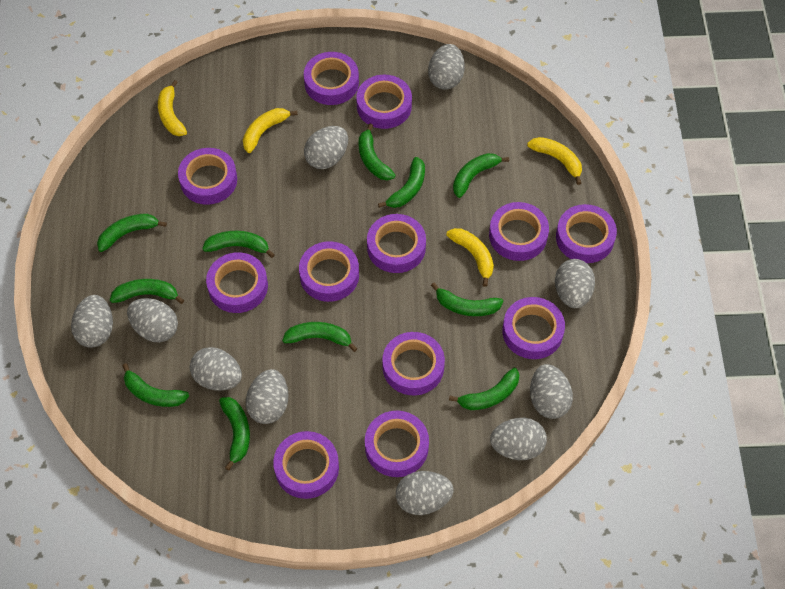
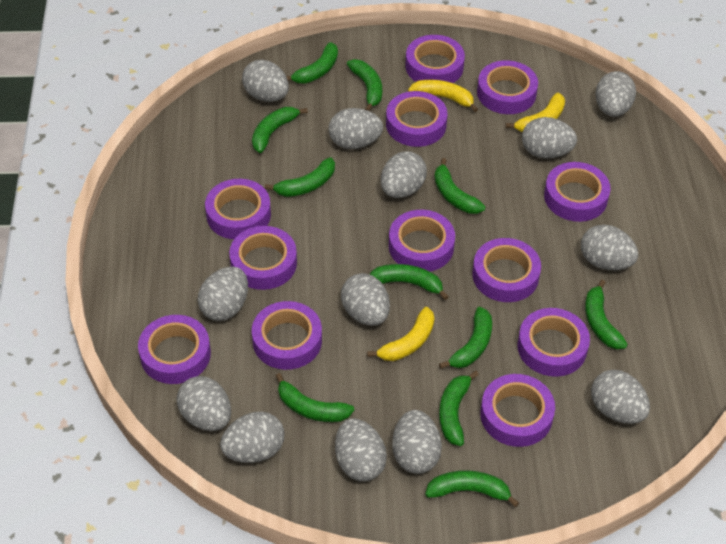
grey egg: 10 -> 13
yellow banana: 4 -> 3

